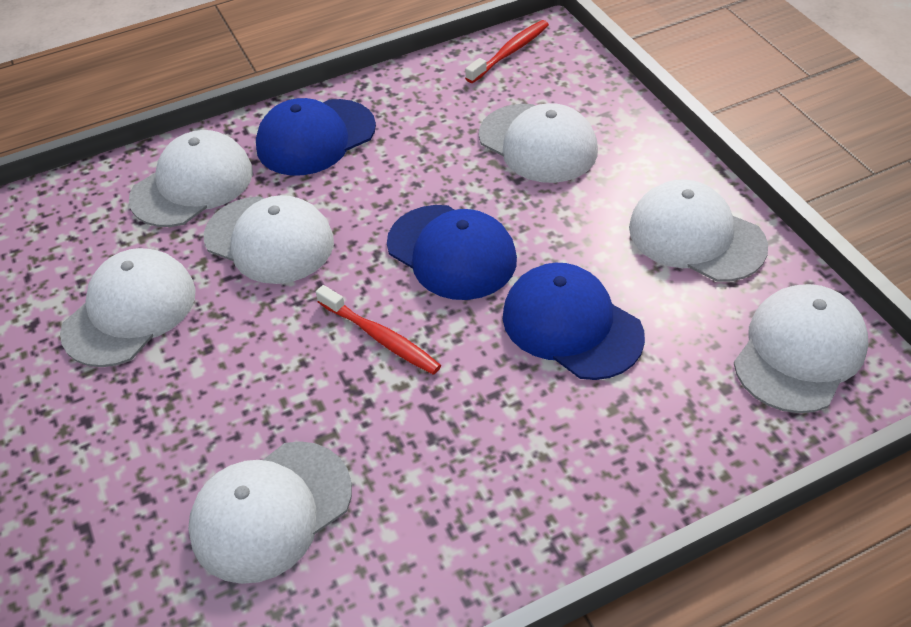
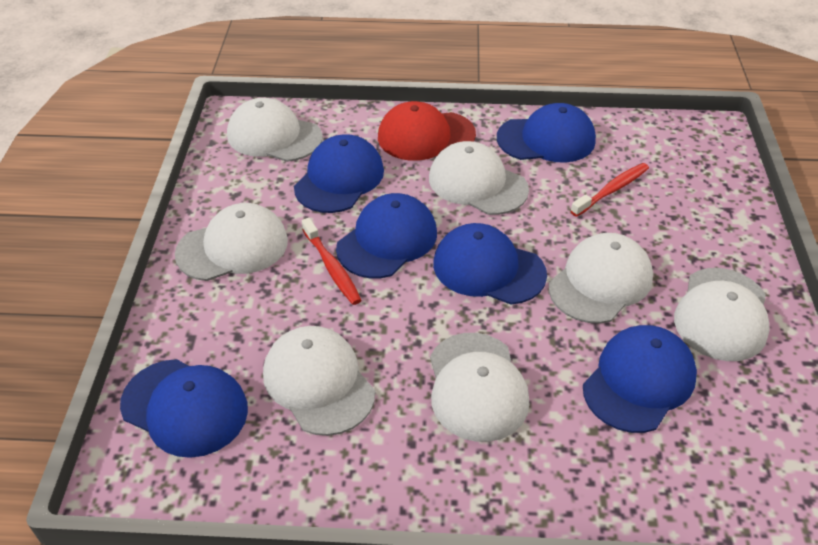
blue cap: 3 -> 6
red cap: 0 -> 1

